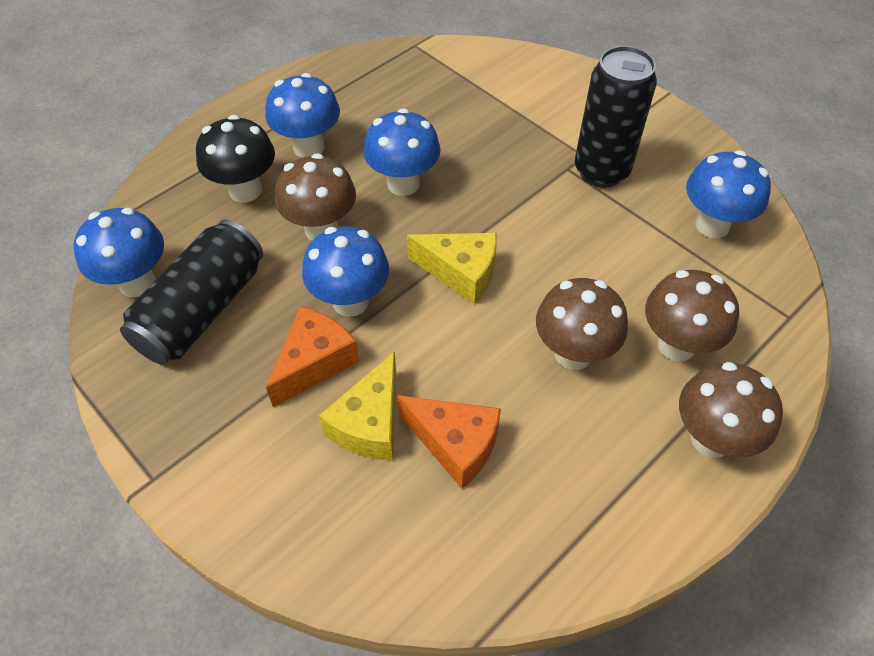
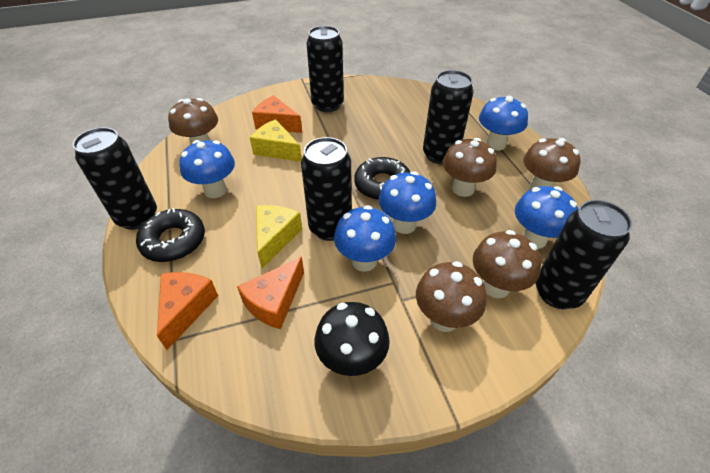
black can: 2 -> 5
black donut: 0 -> 2
brown mushroom: 4 -> 5
orange cheese: 2 -> 3

